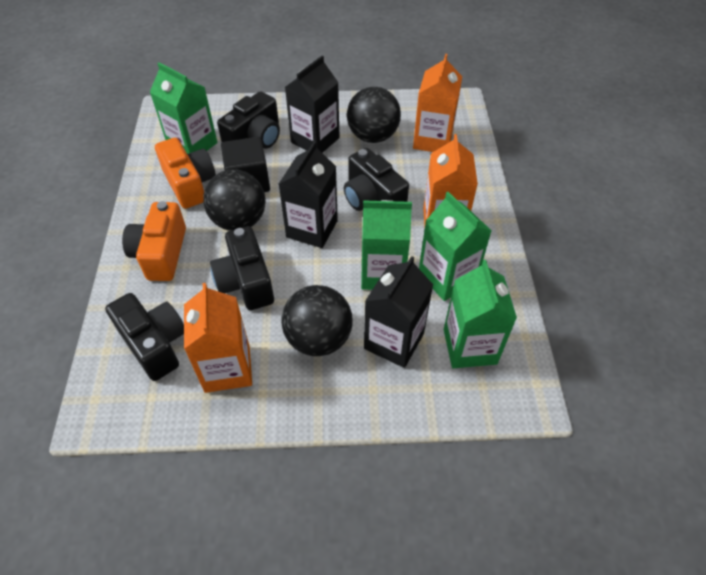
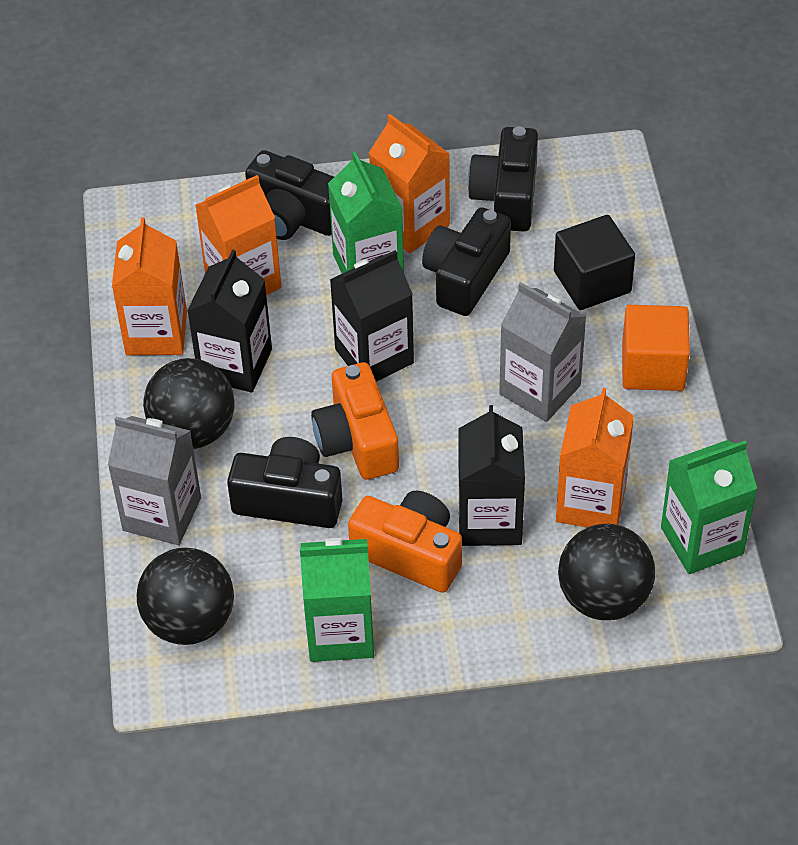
green carton: 4 -> 3
grey carton: 0 -> 2
orange carton: 3 -> 4
orange cube: 0 -> 1

